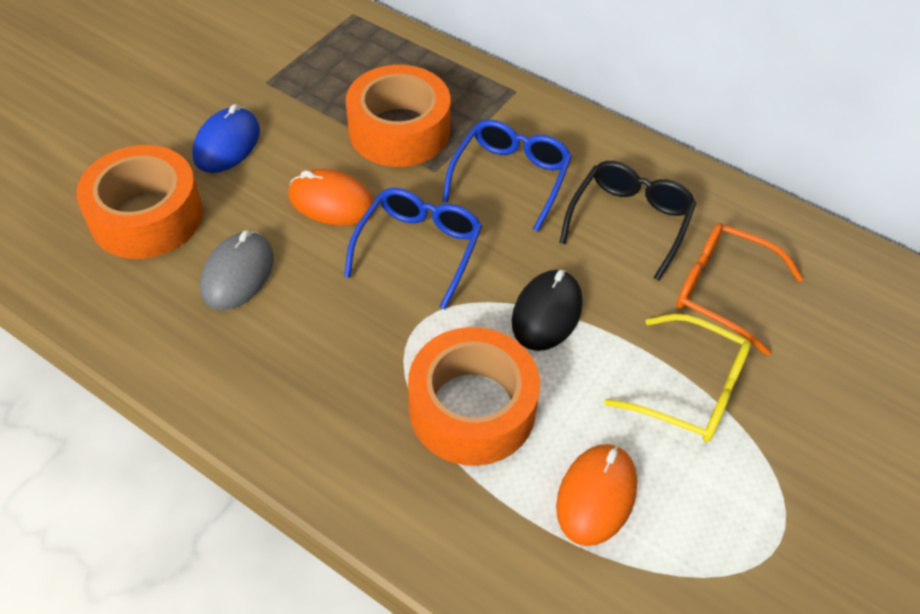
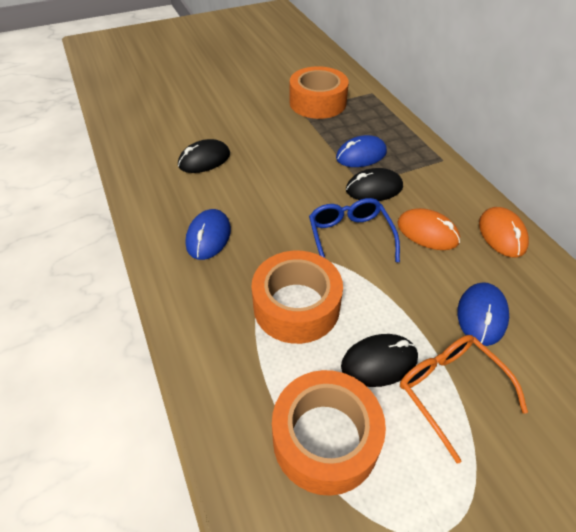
black glasses: 1 -> 0
black mouse: 1 -> 3
blue glasses: 2 -> 1
blue mouse: 1 -> 3
grey mouse: 1 -> 0
yellow glasses: 1 -> 0

